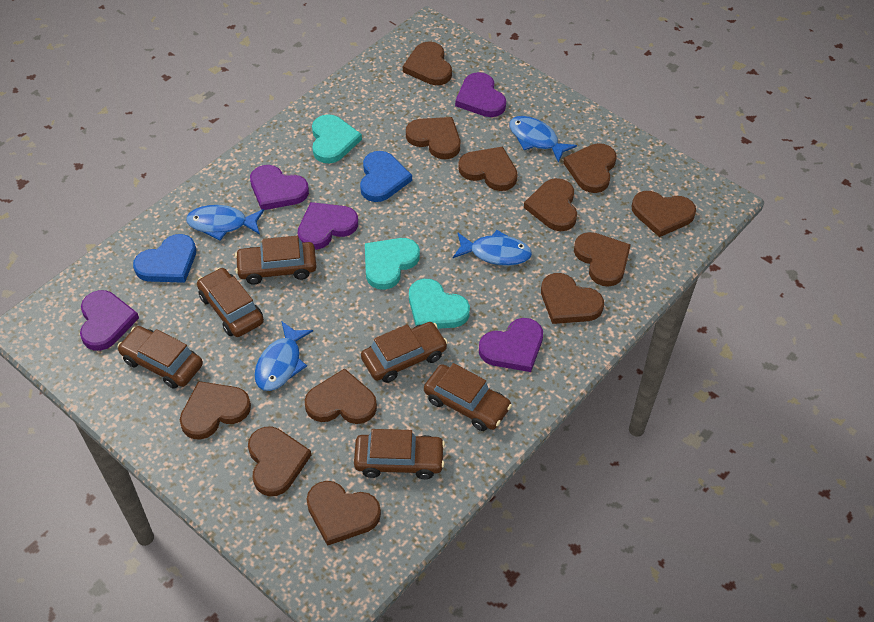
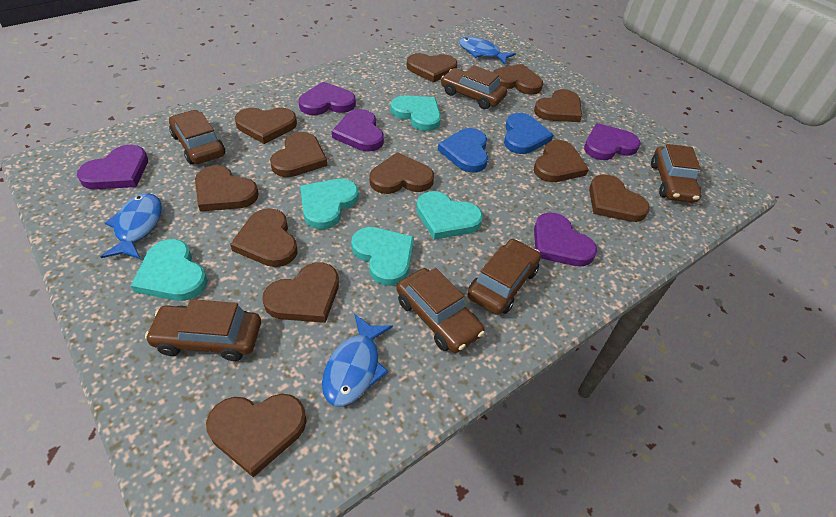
blue fish: 4 -> 3
turquoise heart: 3 -> 5

